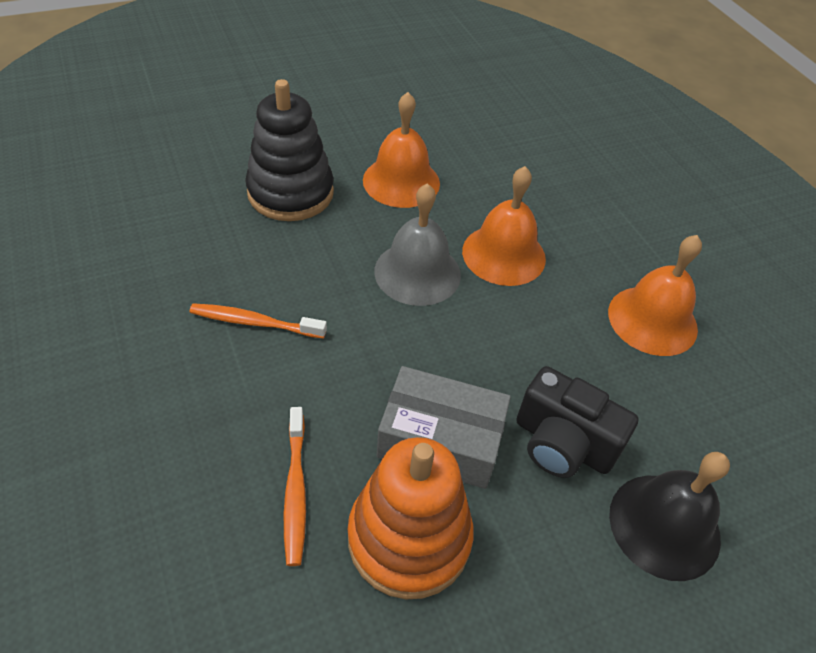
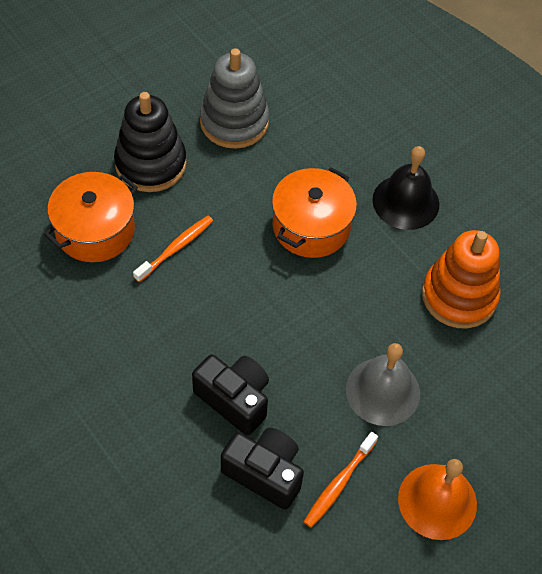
black camera: 1 -> 2
grey box: 1 -> 0
grey stacking toy: 0 -> 1
orange bell: 3 -> 1
orange pot: 0 -> 2

